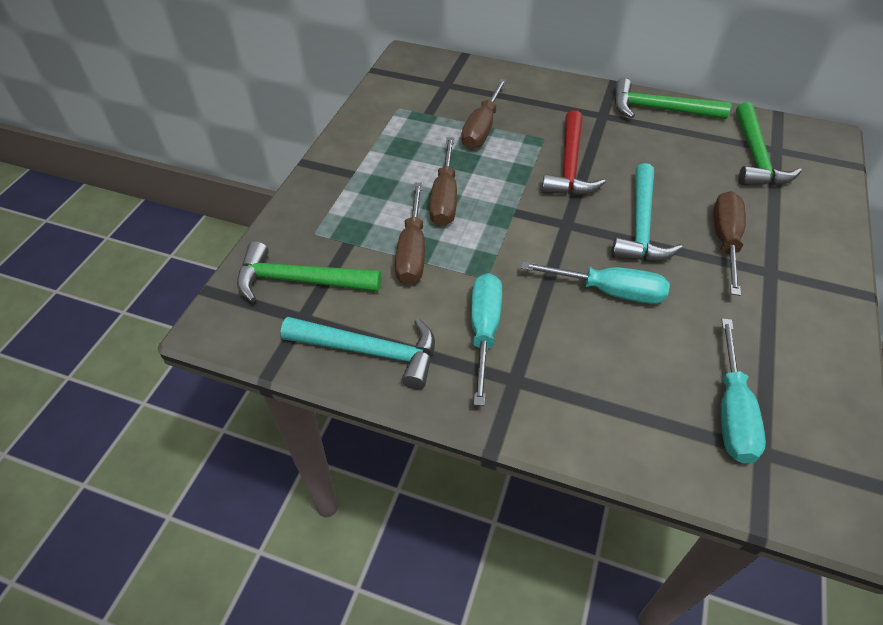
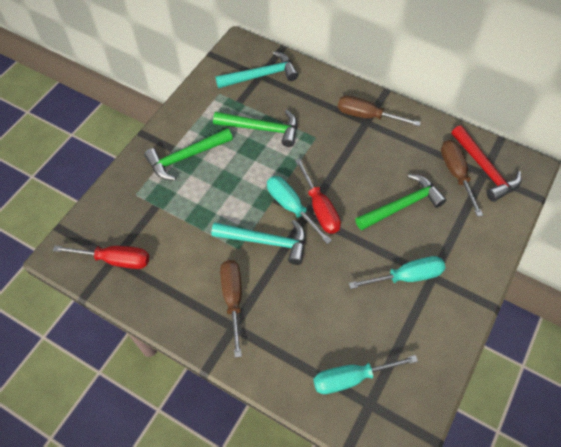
brown screwdriver: 4 -> 3
red screwdriver: 0 -> 2

